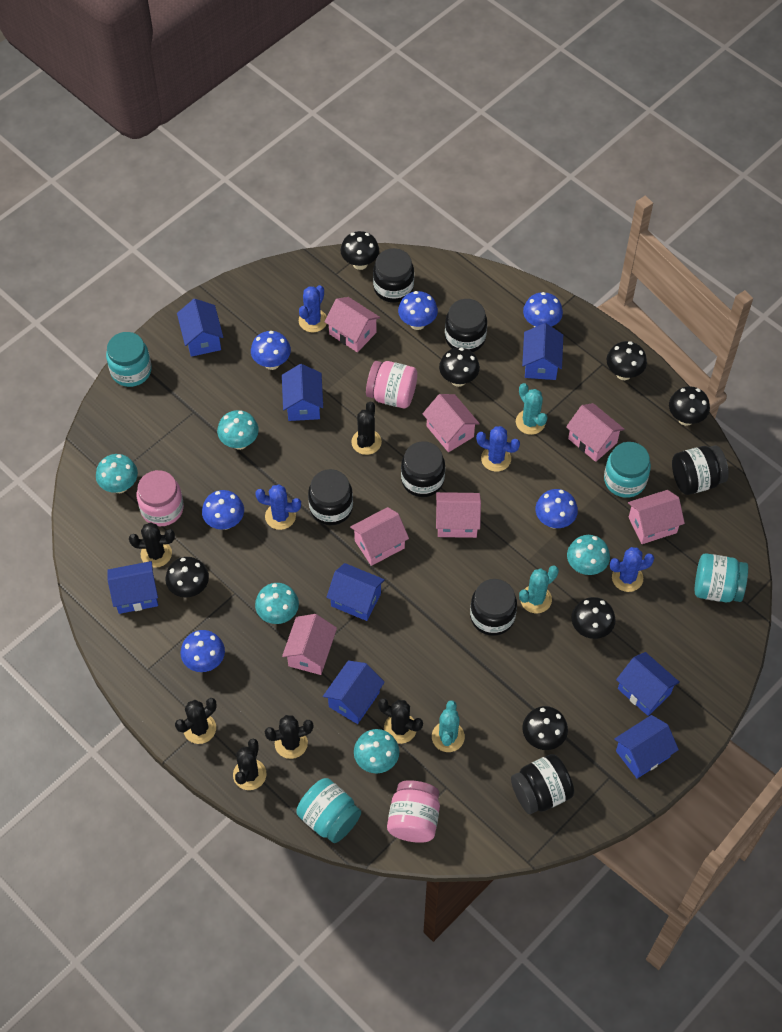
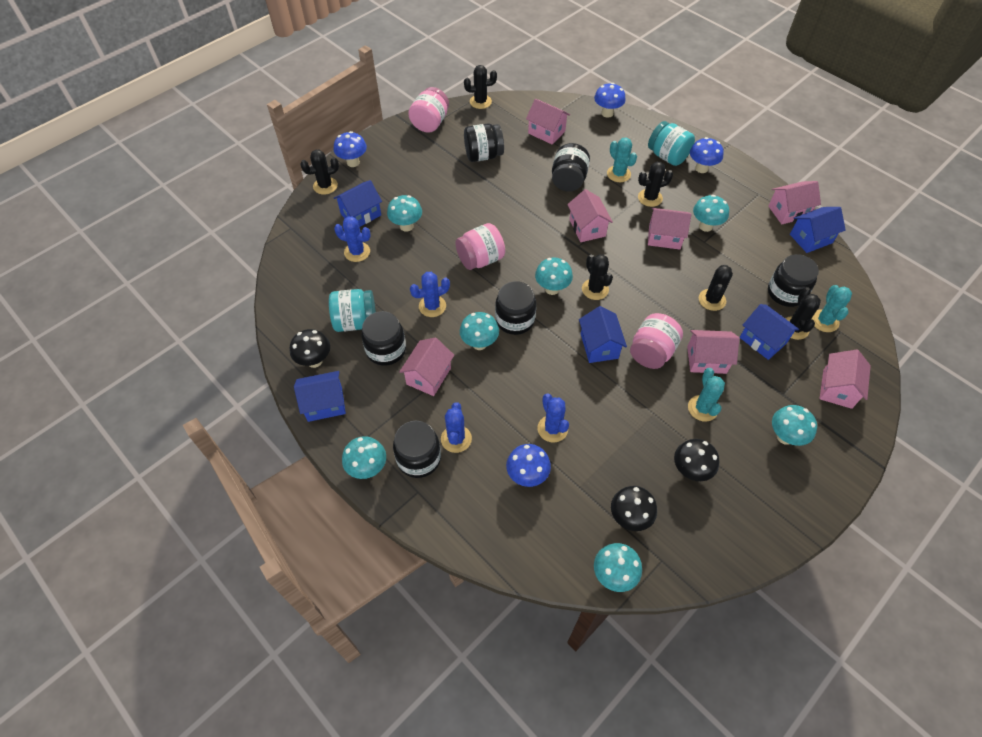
black jar: 7 -> 6
black mushroom: 7 -> 3
blue house: 8 -> 5
blue mushroom: 6 -> 4
turquoise jar: 4 -> 2
turquoise mushroom: 5 -> 7

